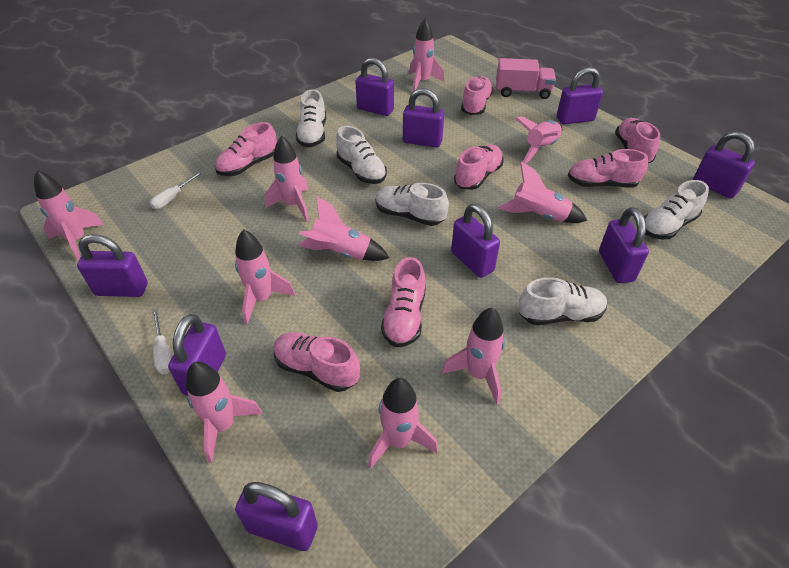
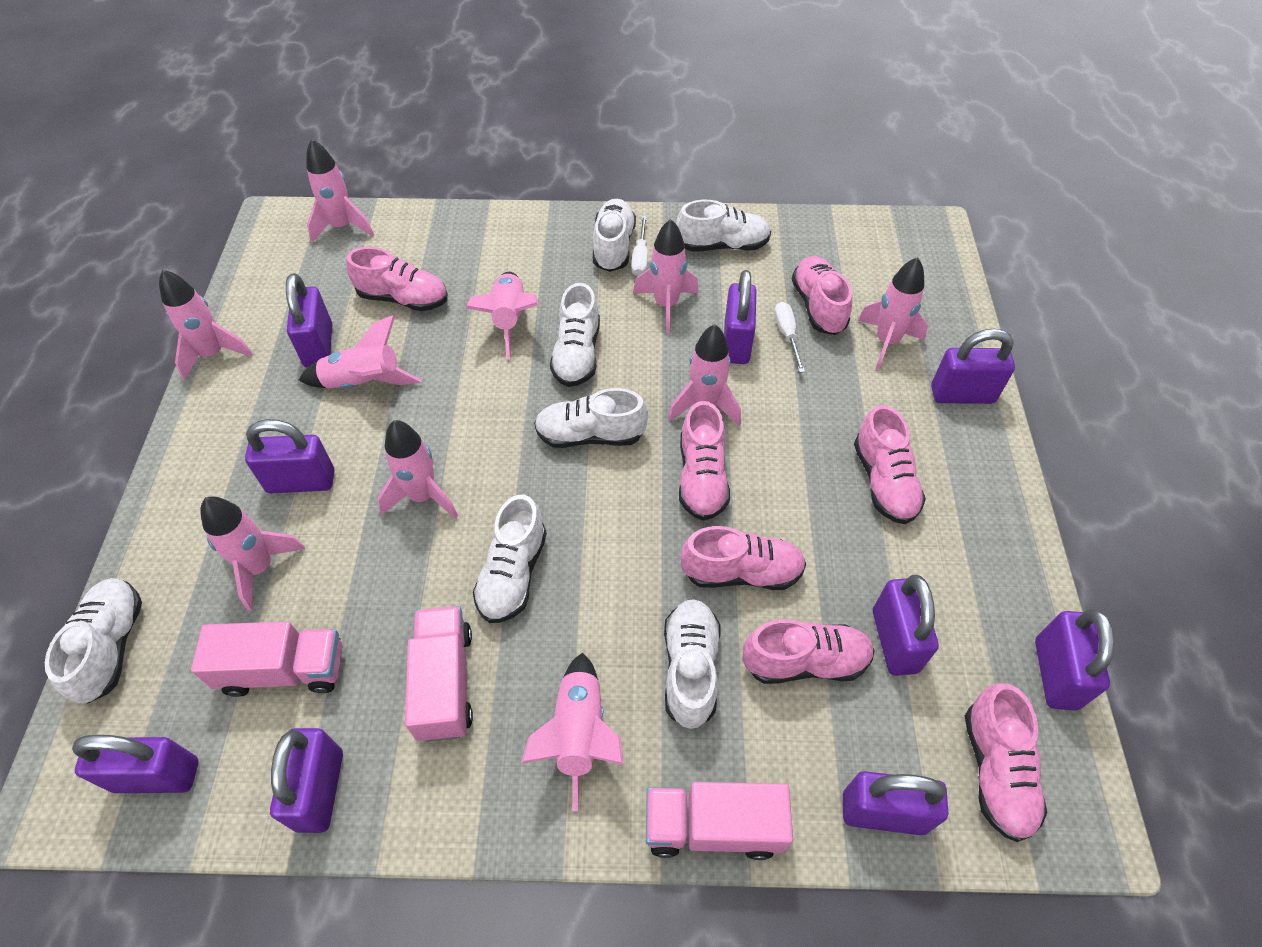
pink truck: 1 -> 3
white shoe: 5 -> 7

